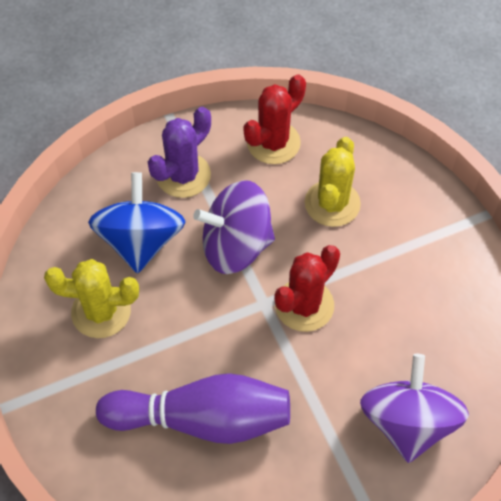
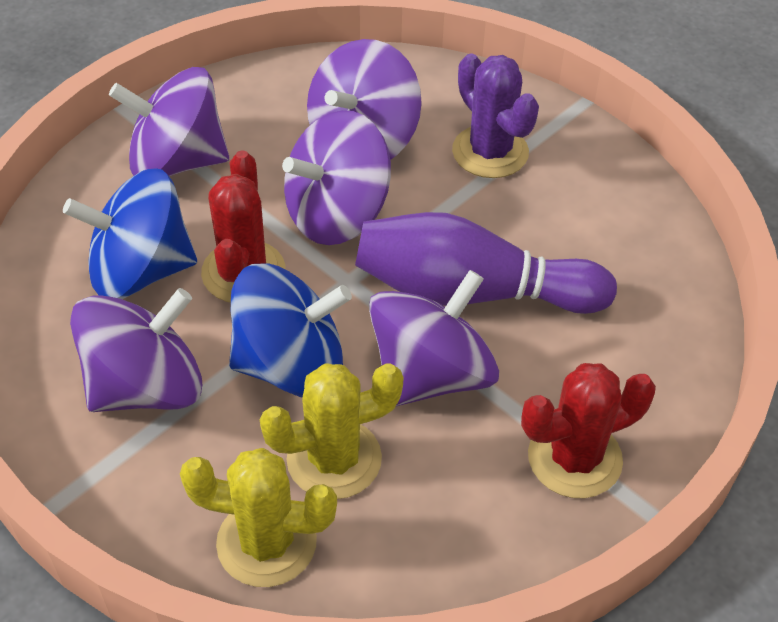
blue spinning top: 1 -> 2
purple spinning top: 2 -> 5

